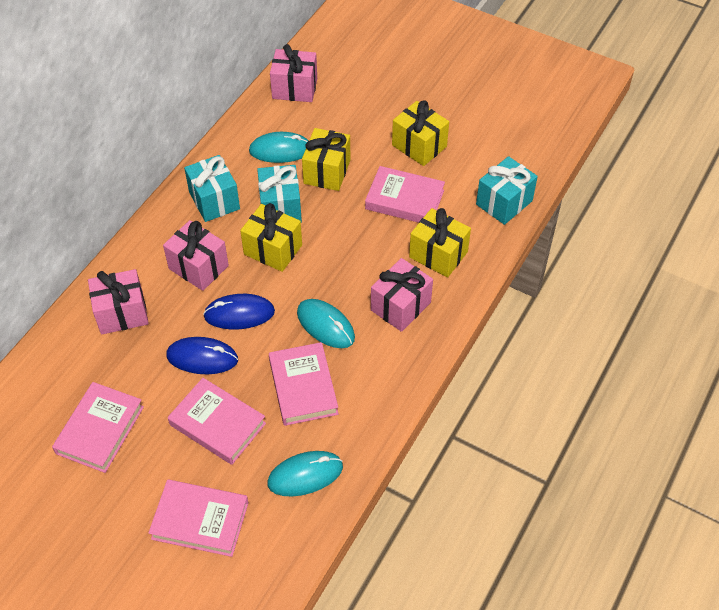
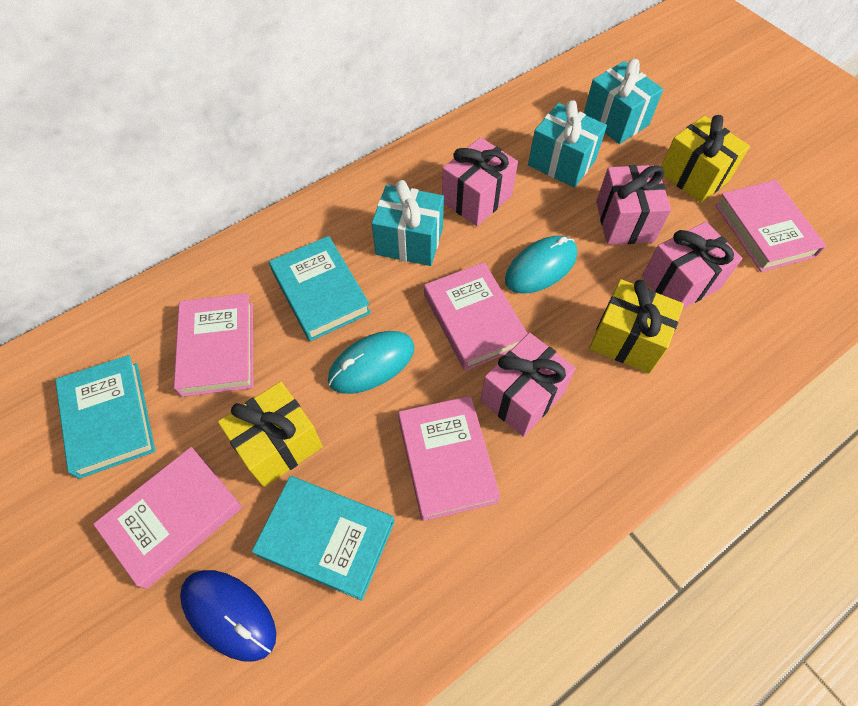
blue mouse: 2 -> 1
turquoise book: 0 -> 3
turquoise mouse: 3 -> 2
yellow gift: 4 -> 3

